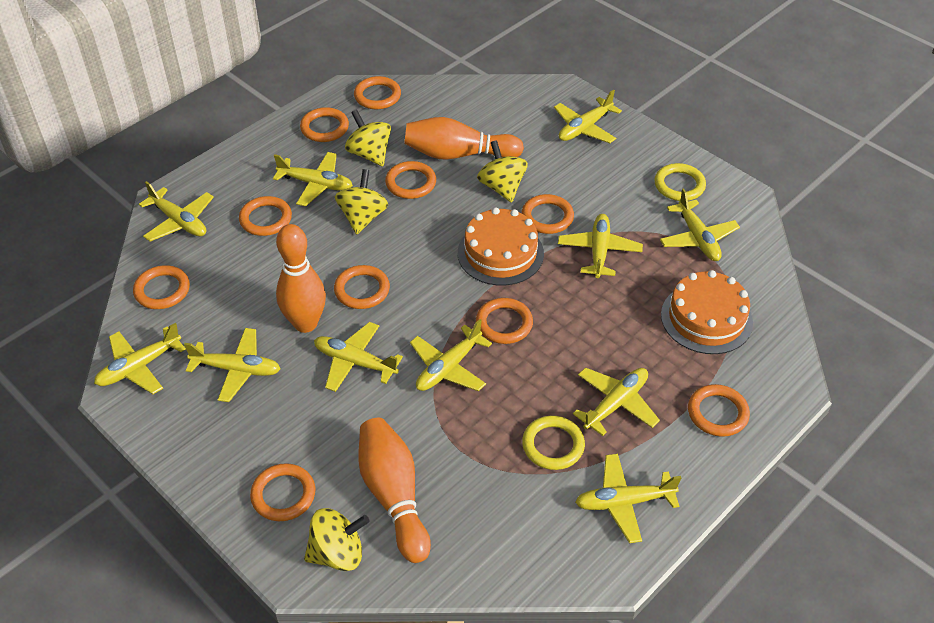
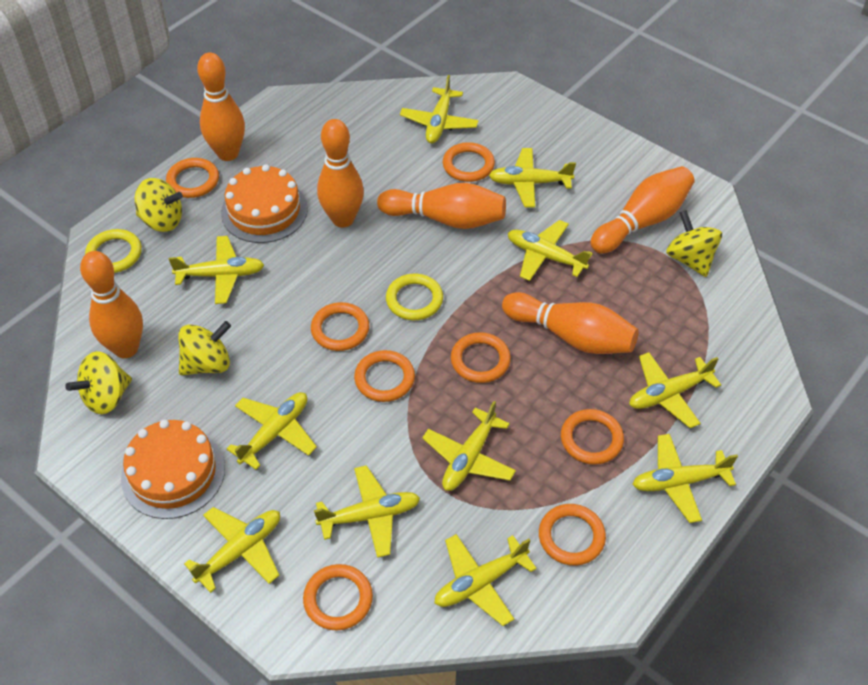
orange bowling pin: 3 -> 6
orange ring: 10 -> 8

